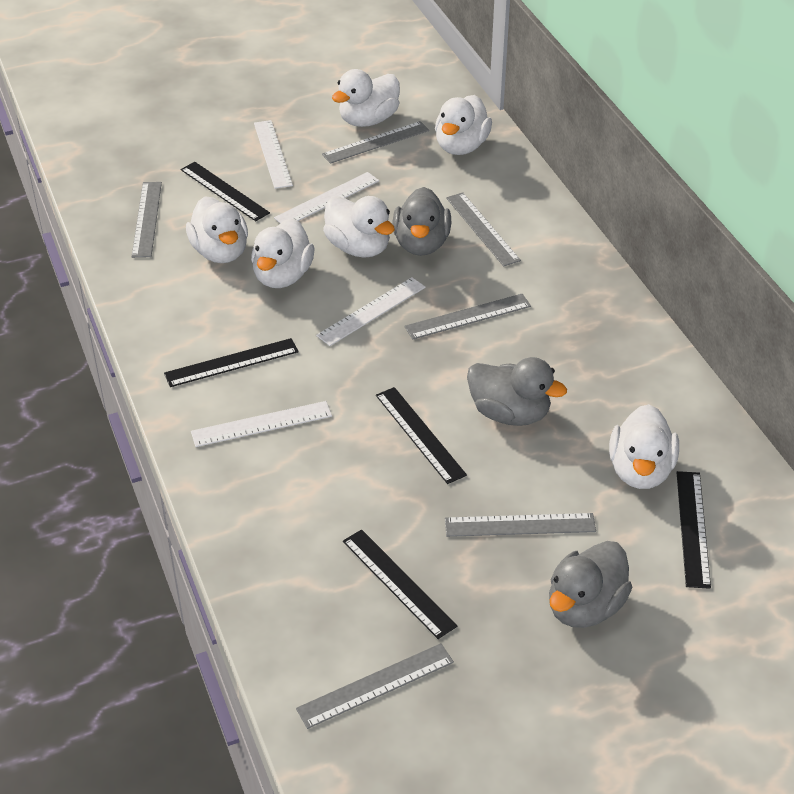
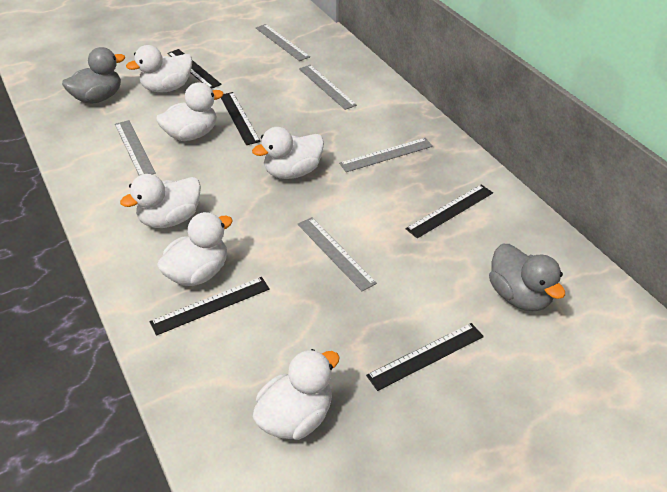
grey duck: 3 -> 2
grey ruler: 6 -> 5
white ruler: 4 -> 0

